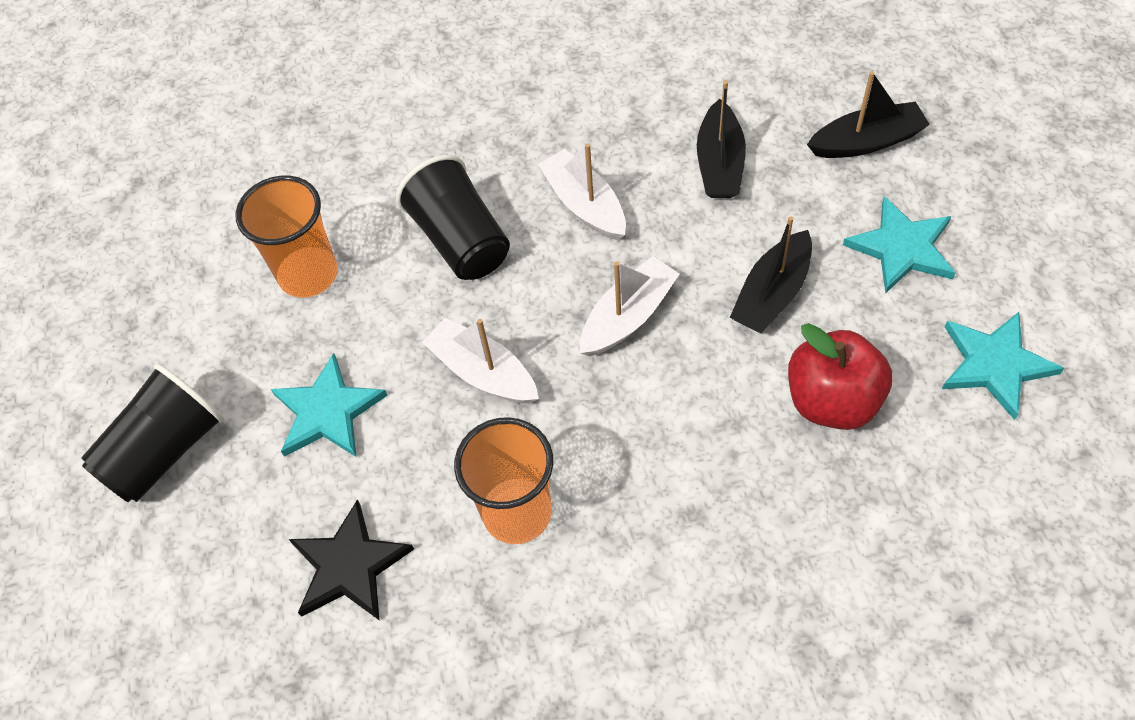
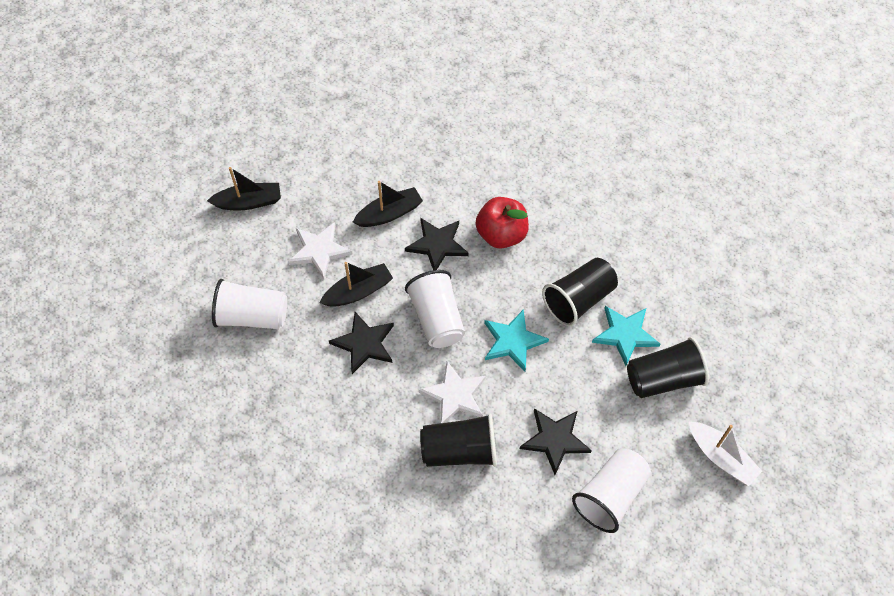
black cup: 2 -> 3
black star: 1 -> 3
orange cup: 2 -> 0
turquoise star: 3 -> 2
white boat: 3 -> 1
white cup: 0 -> 3
white star: 0 -> 2

